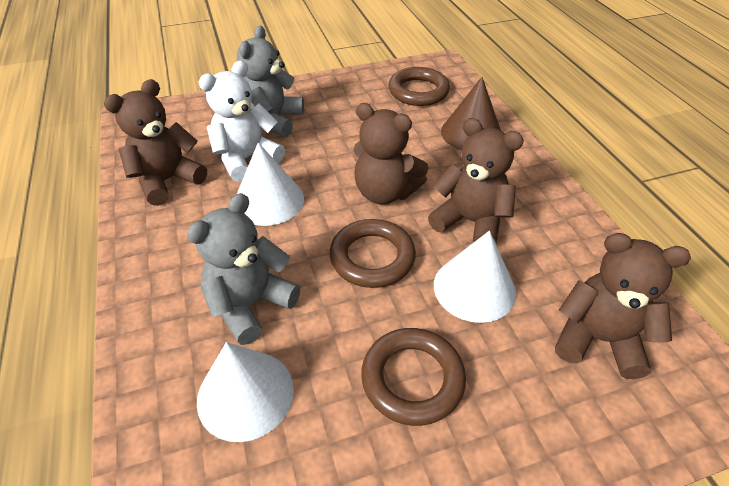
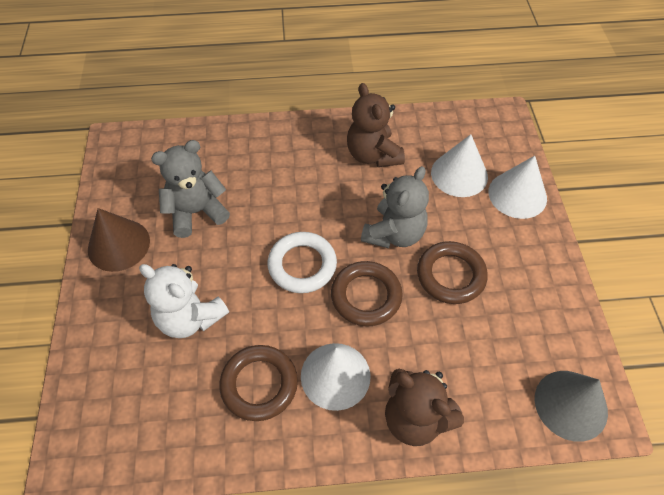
brown teddy bear: 4 -> 2
grey cone: 0 -> 1
white ring: 0 -> 1

